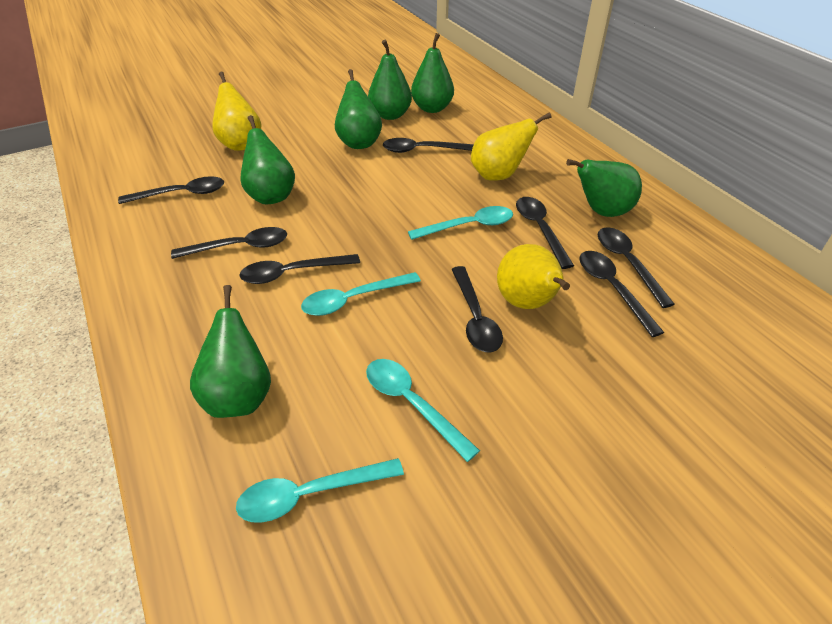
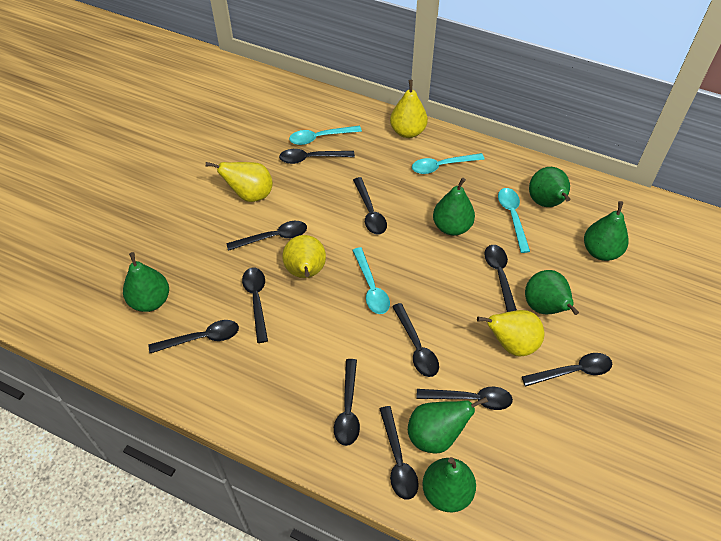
black spoon: 8 -> 11
green pear: 6 -> 7
yellow pear: 3 -> 4

